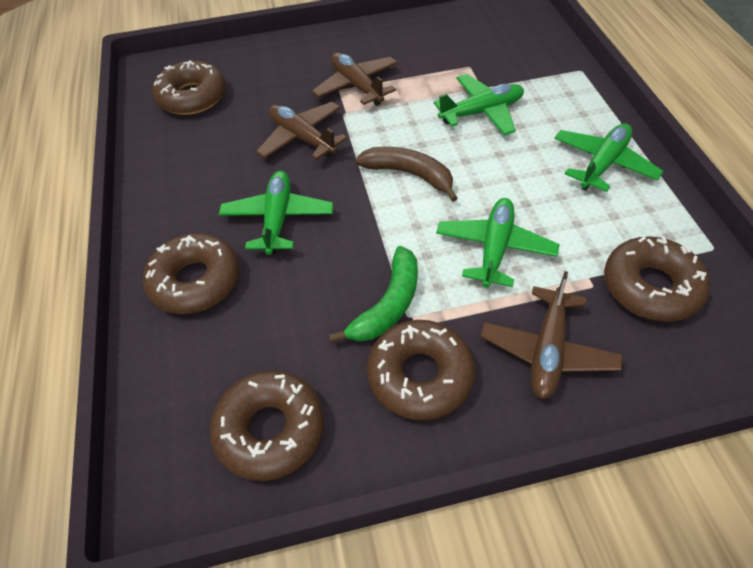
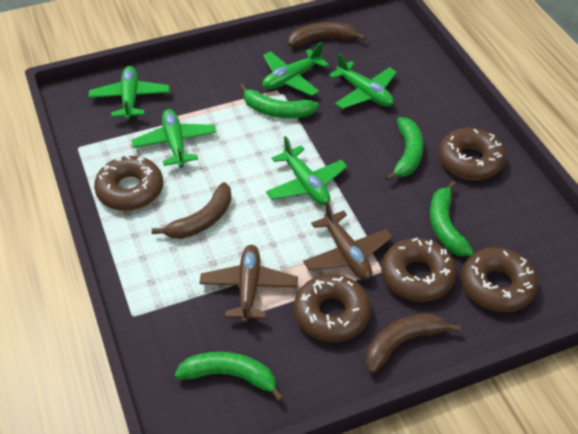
brown banana: 1 -> 3
brown plane: 3 -> 2
green banana: 1 -> 4
green plane: 4 -> 5

